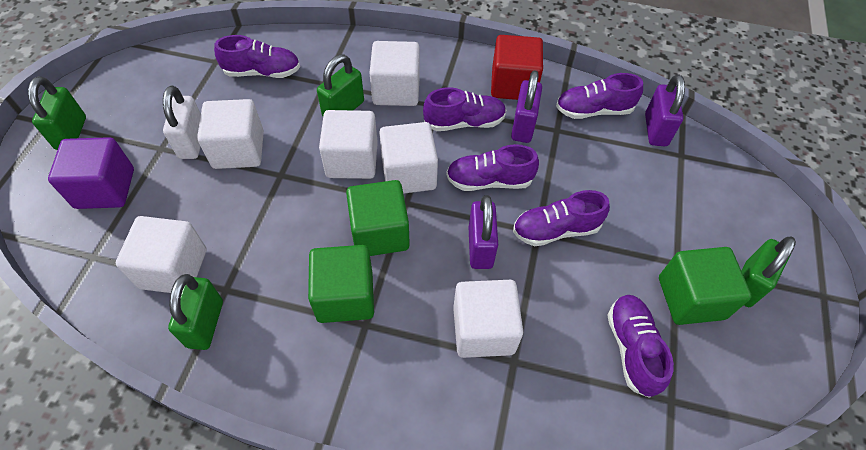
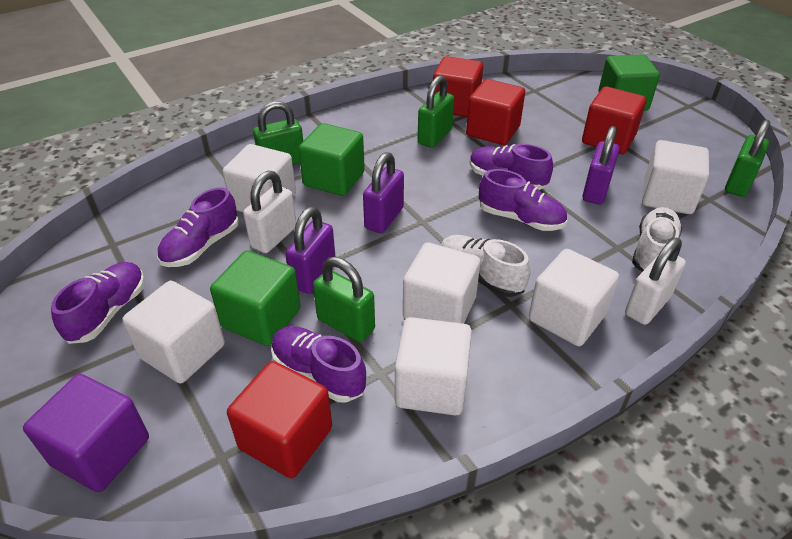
purple shoe: 6 -> 5
red cube: 1 -> 4
white padlock: 1 -> 2
white shoe: 0 -> 2

